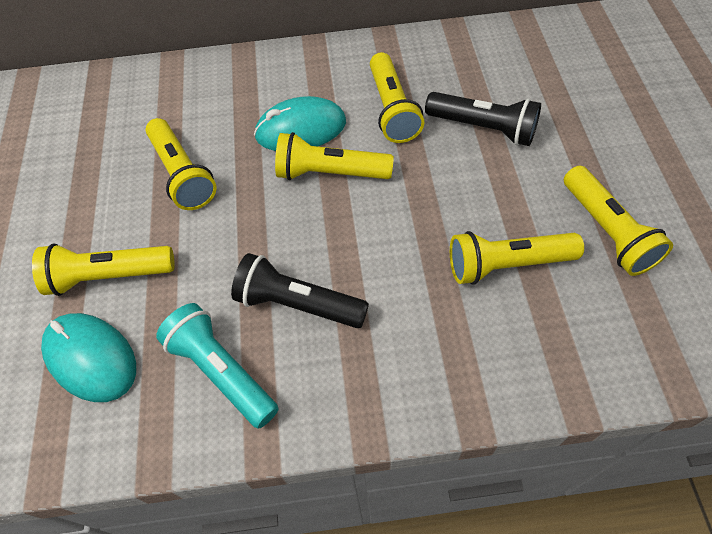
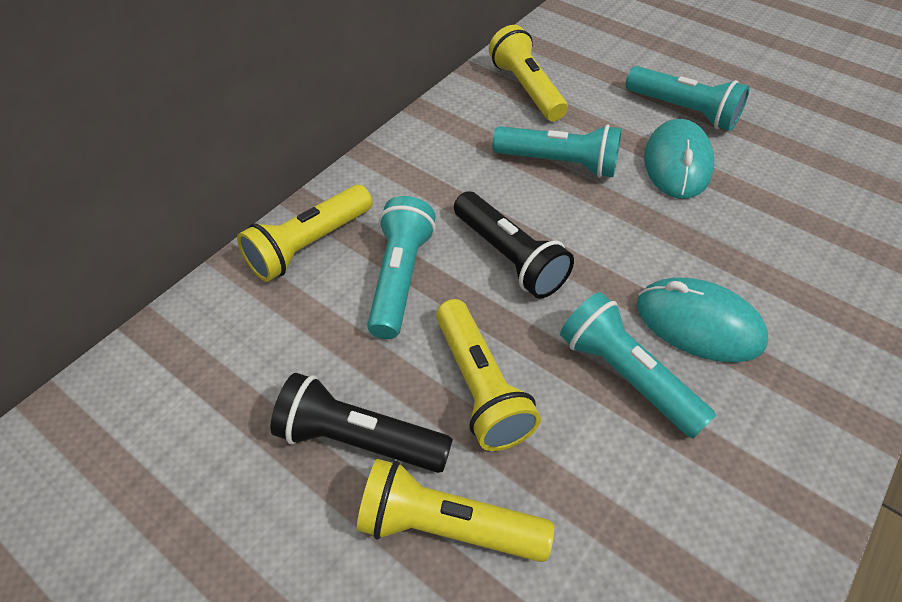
turquoise flashlight: 1 -> 4
yellow flashlight: 6 -> 4

